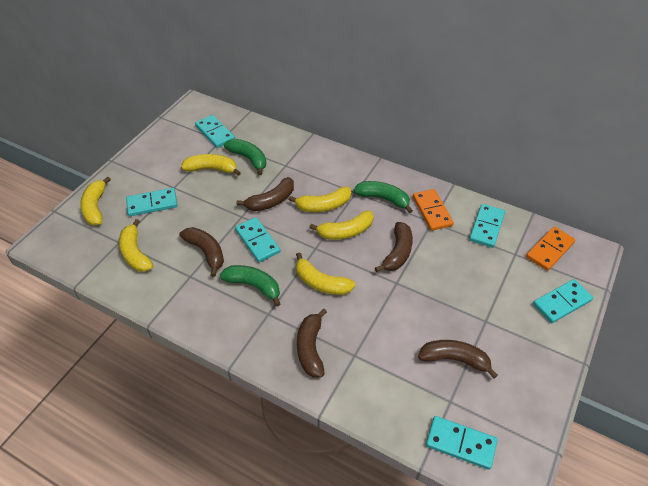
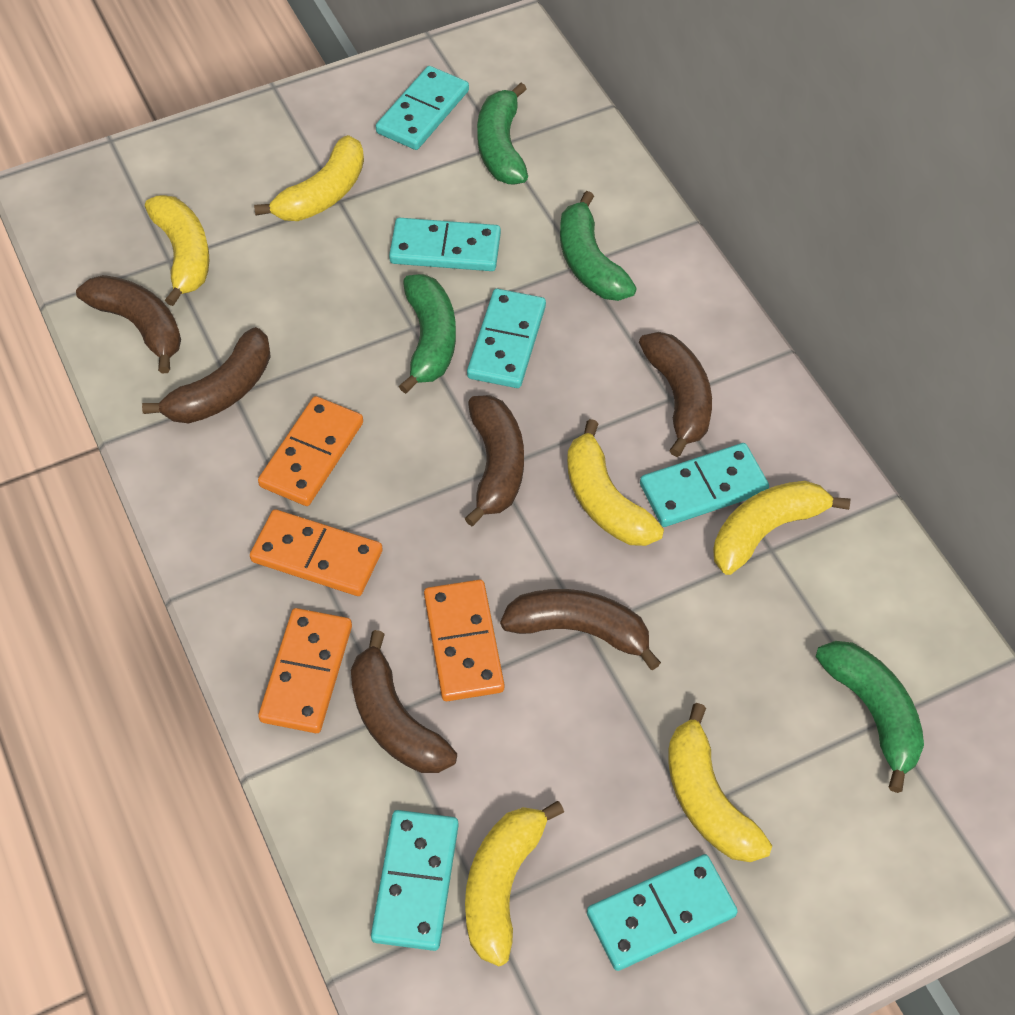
brown banana: 5 -> 6
green banana: 3 -> 4
orange domino: 2 -> 4

